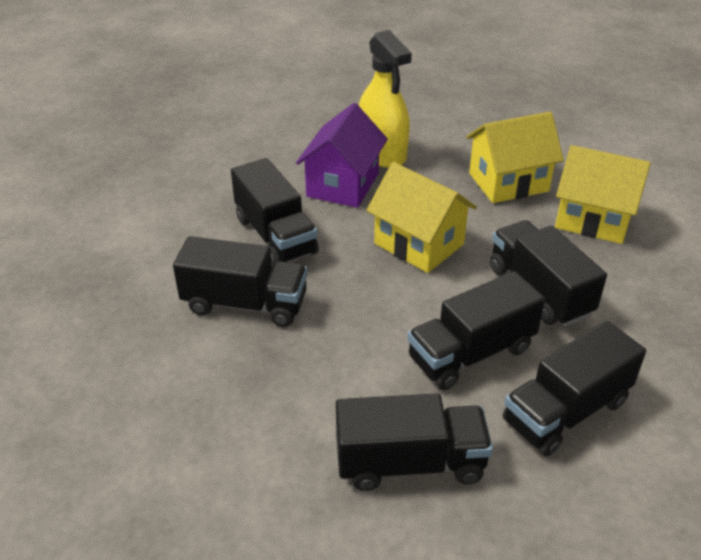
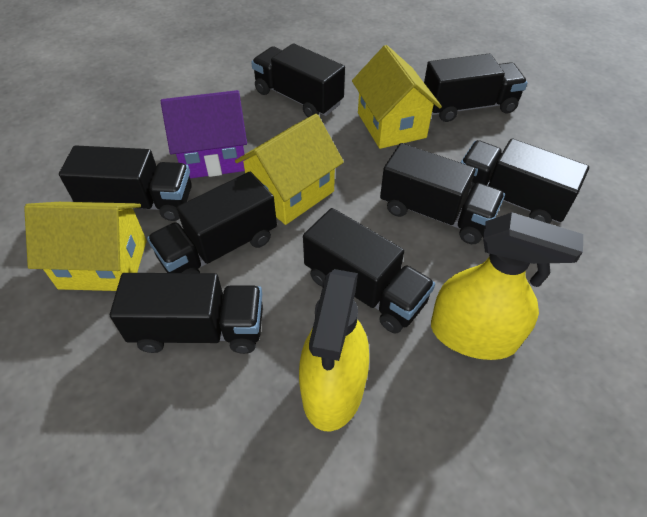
black truck: 6 -> 8
yellow spray bottle: 1 -> 2

